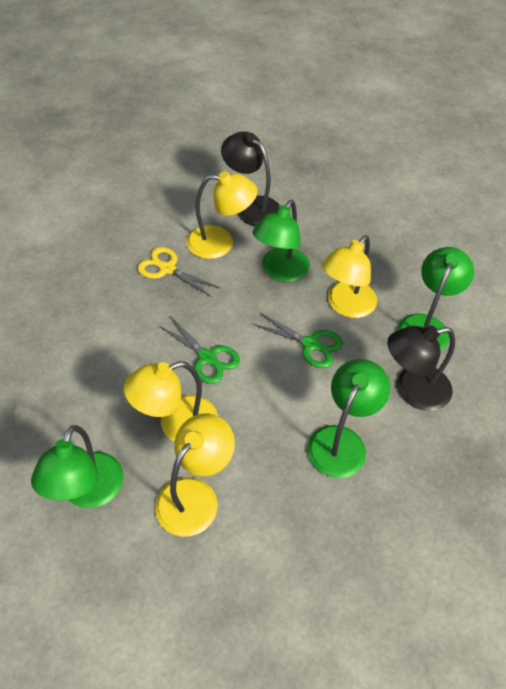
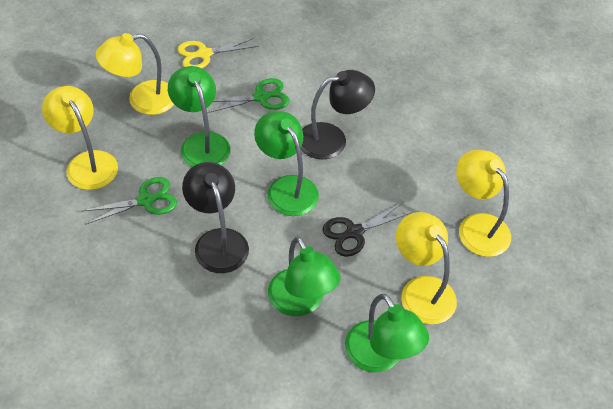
black scissors: 0 -> 1

